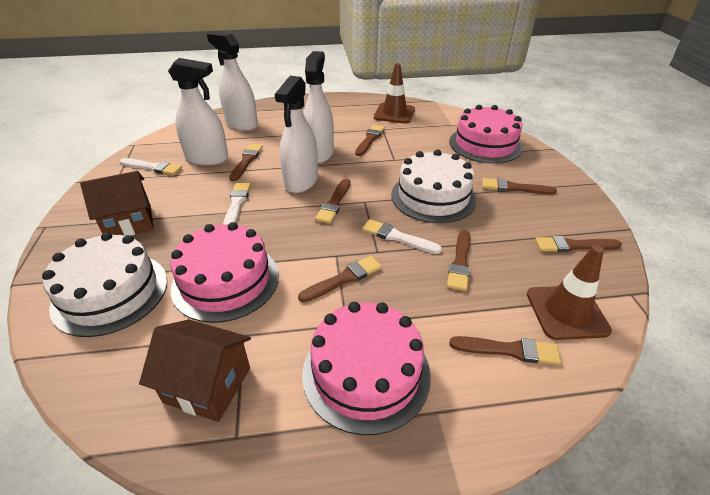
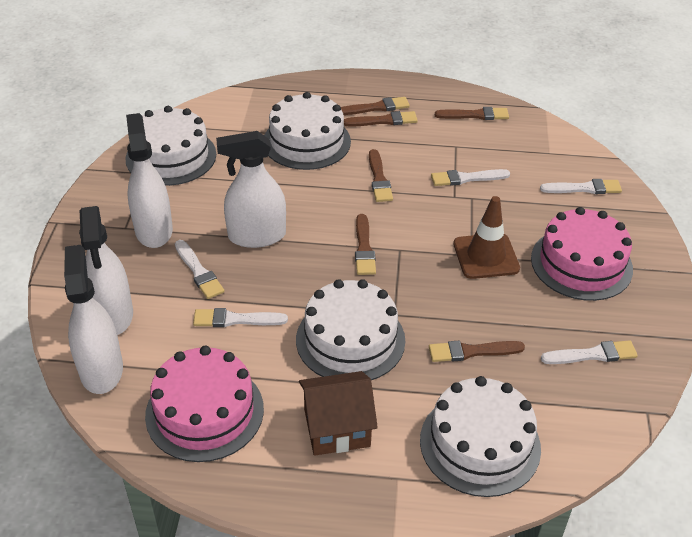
brown brush: 8 -> 6
brown house: 2 -> 1
brown traffic cone: 2 -> 1
pink cake: 3 -> 2
white brush: 3 -> 5
white cake: 2 -> 4

